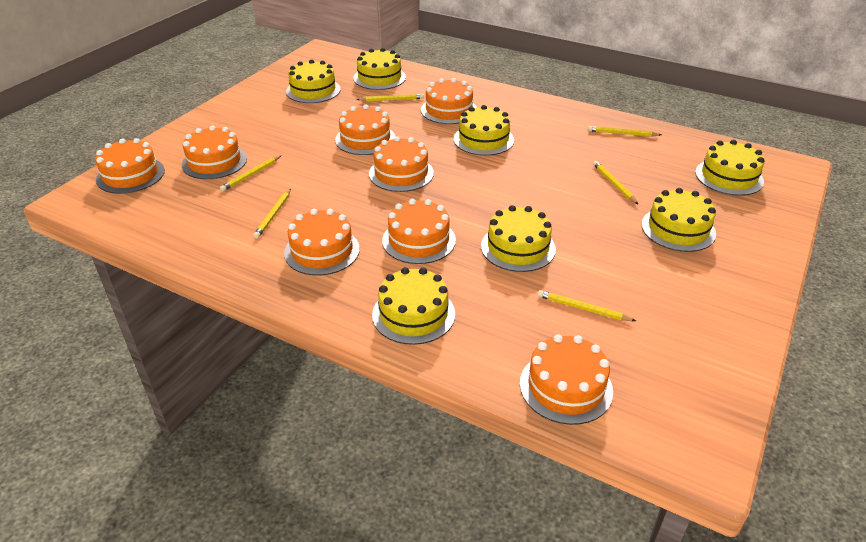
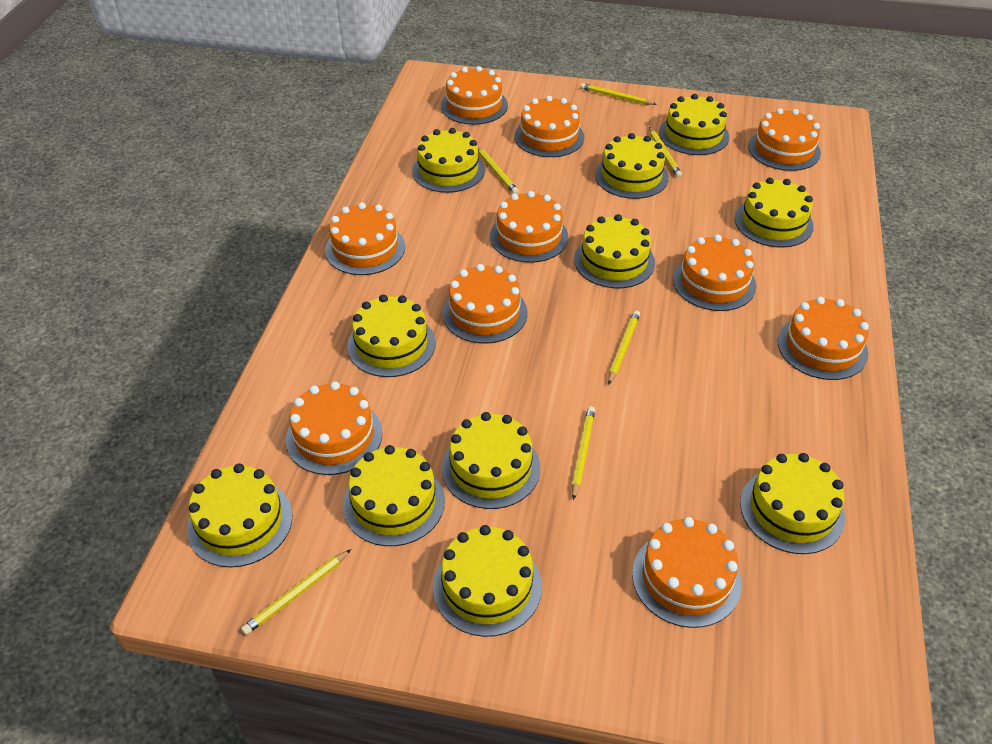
orange cake: 8 -> 10
yellow cake: 7 -> 11

